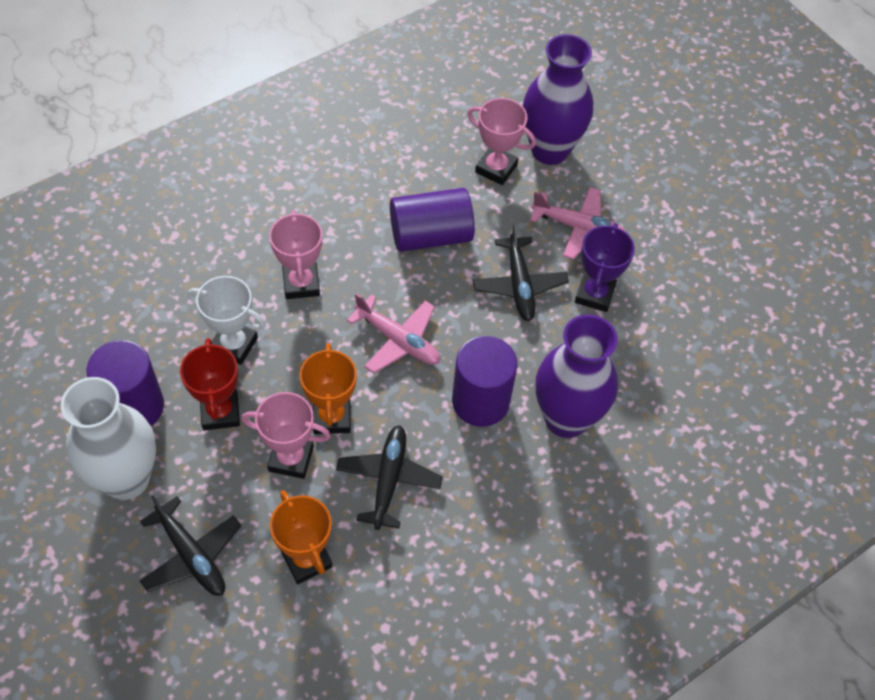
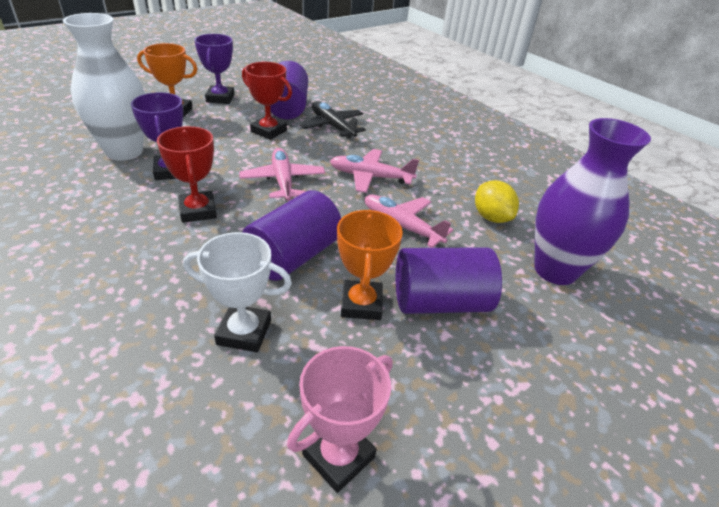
black plane: 3 -> 1
pink plane: 2 -> 3
pink trophy: 3 -> 1
purple trophy: 1 -> 2
purple vase: 2 -> 1
red trophy: 1 -> 2
yellow lemon: 0 -> 1

